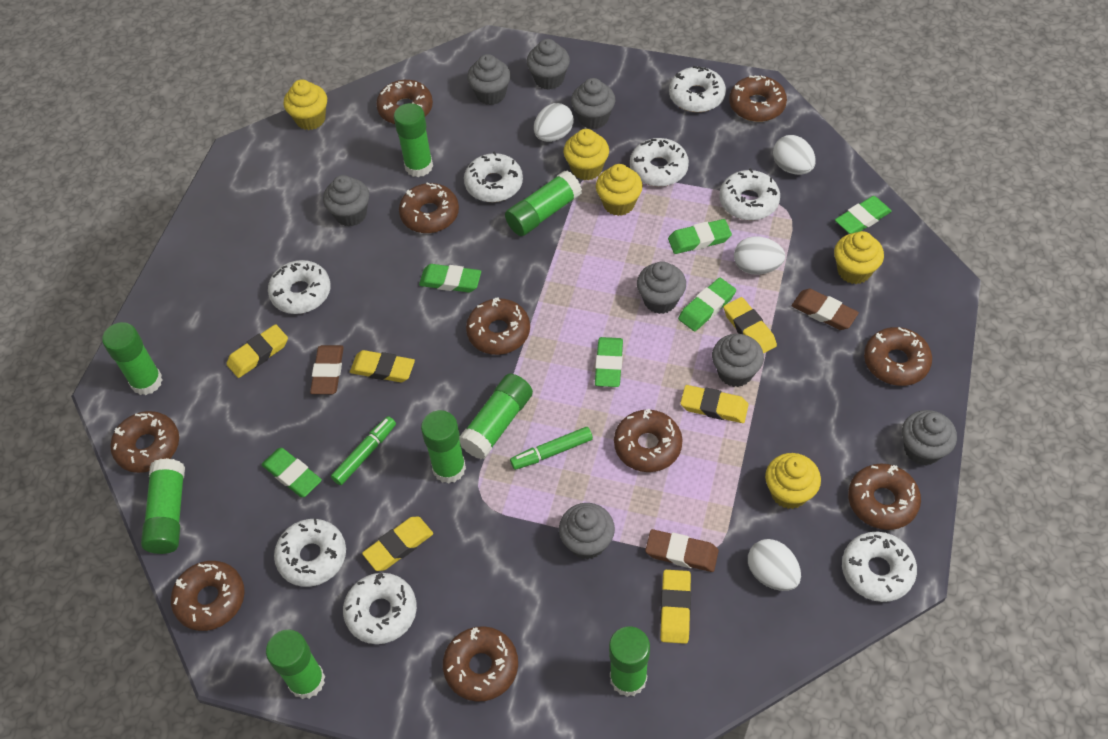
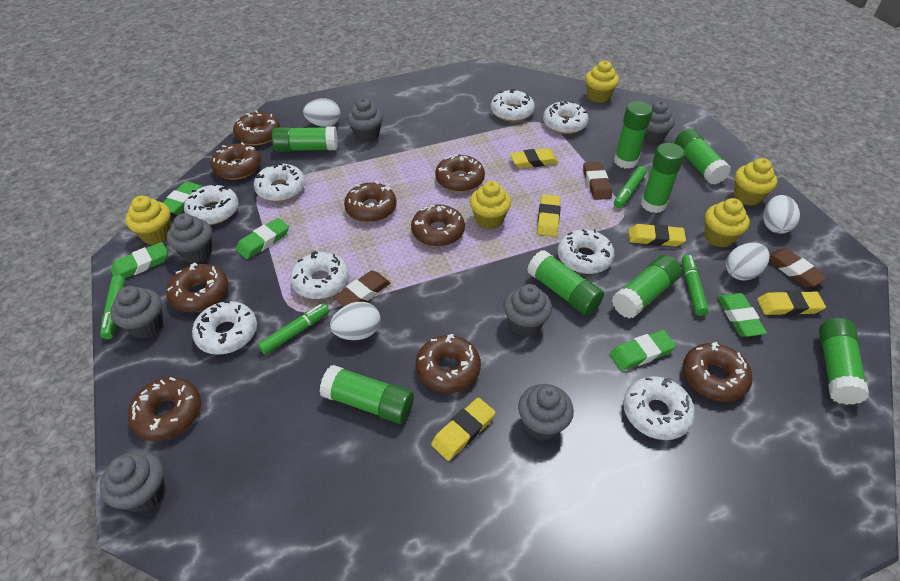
brown donut: 10 -> 9
green eraser: 6 -> 5
green marker: 2 -> 4
grey cupcake: 8 -> 7
yellow eraser: 6 -> 5

